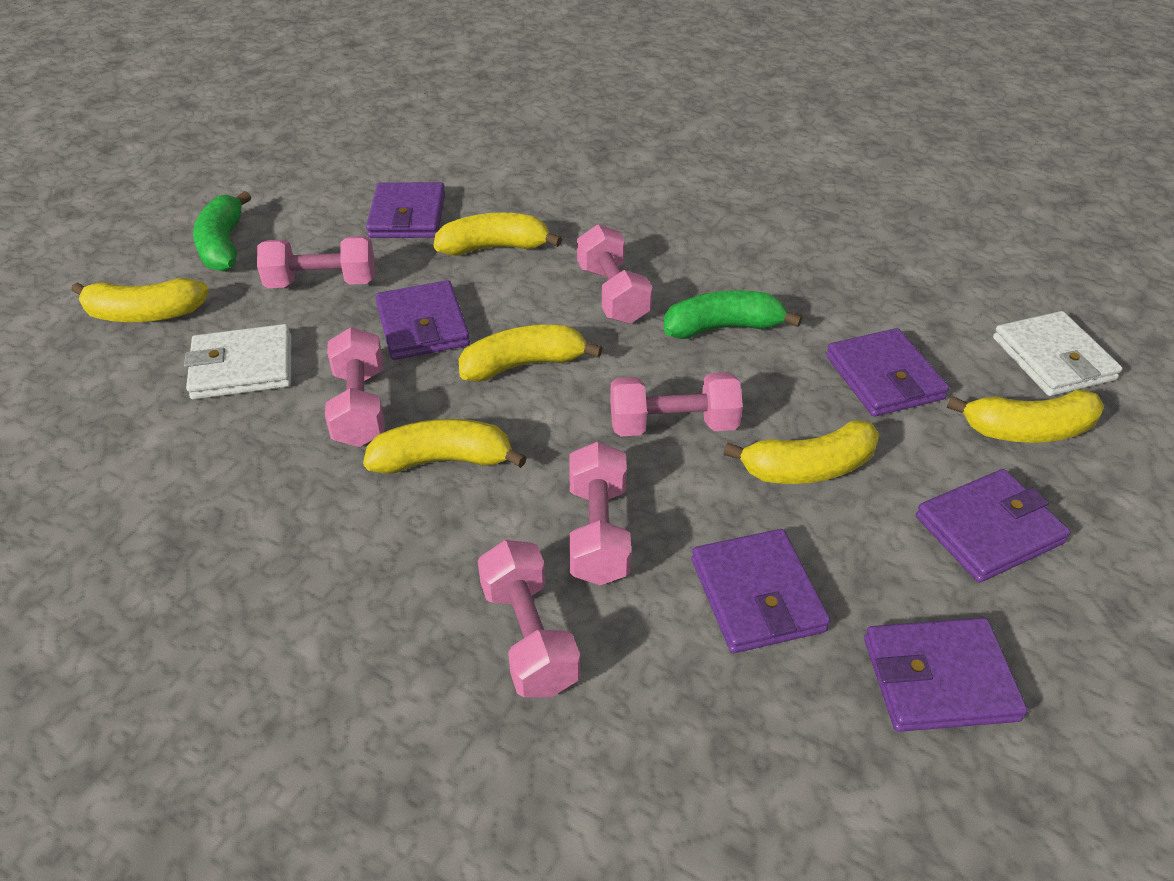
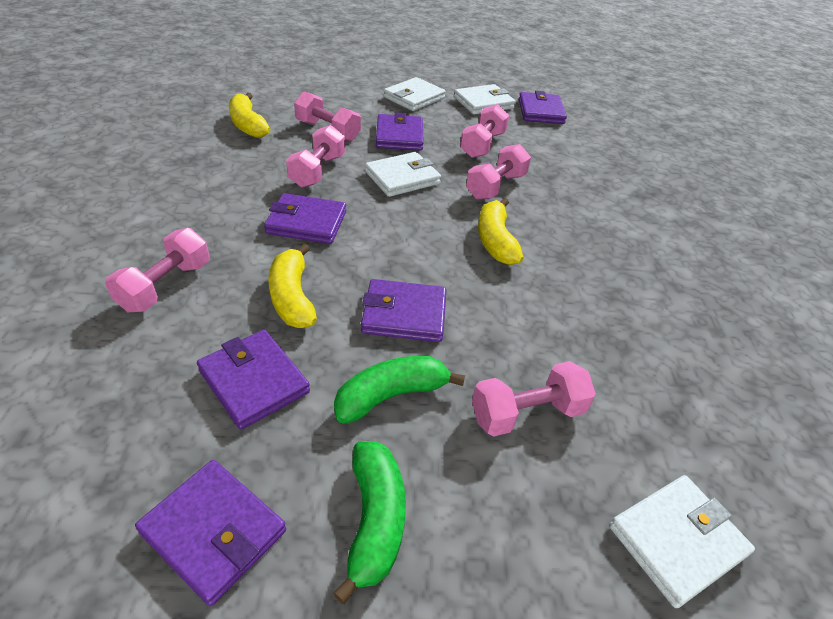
white wallet: 2 -> 4
yellow banana: 6 -> 3

